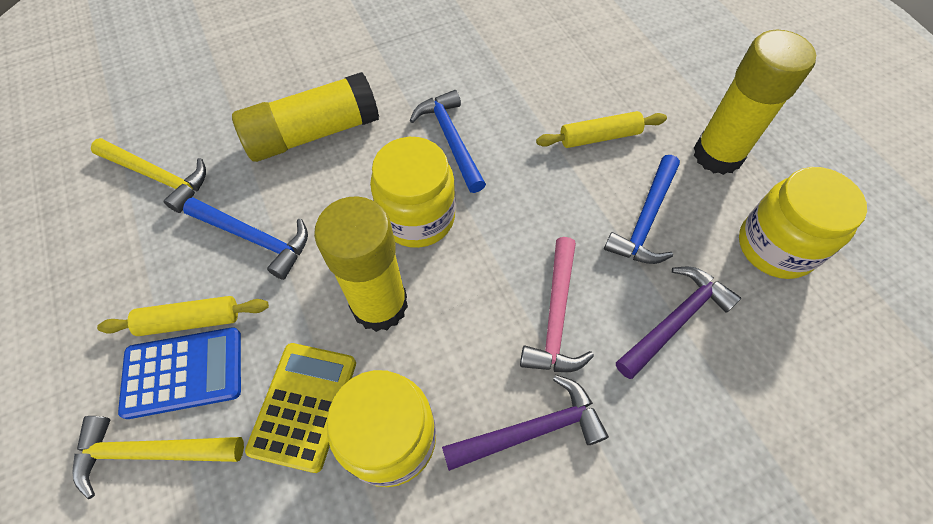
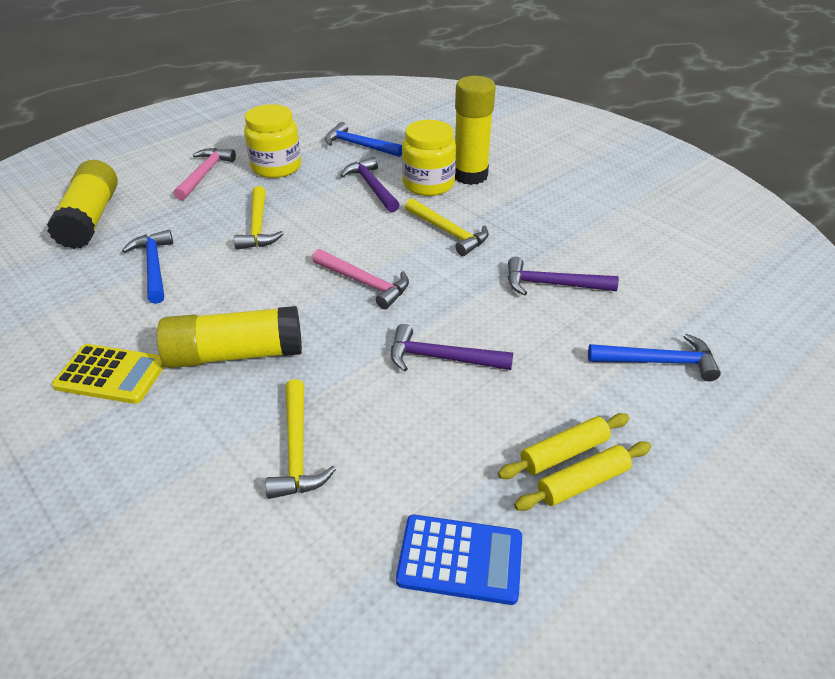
pink hammer: 1 -> 2
purple hammer: 2 -> 3
yellow hammer: 2 -> 3
yellow jar: 3 -> 2

